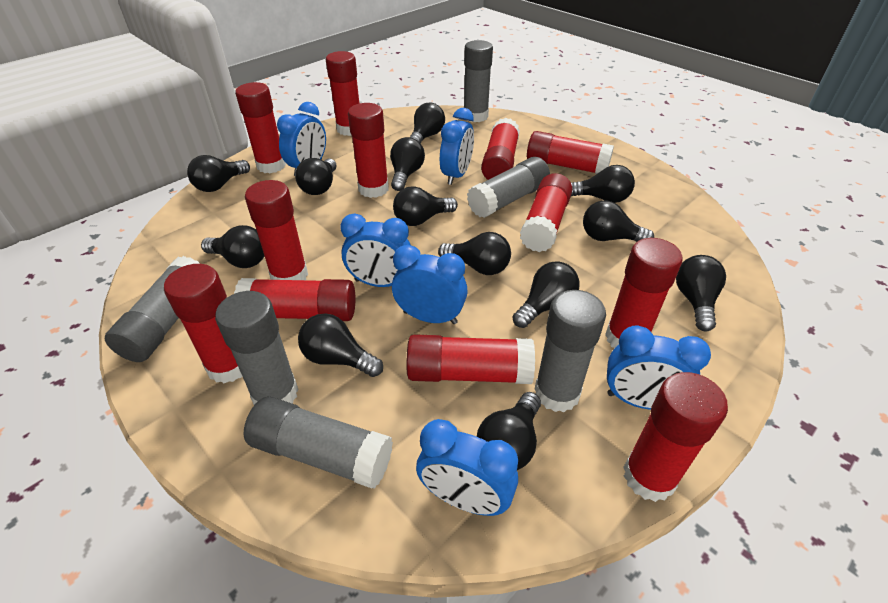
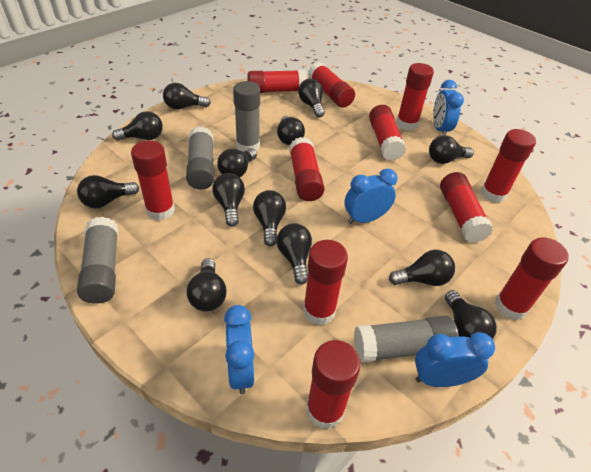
blue clock: 6 -> 4
grey glue stick: 6 -> 4
red glue stick: 12 -> 11

